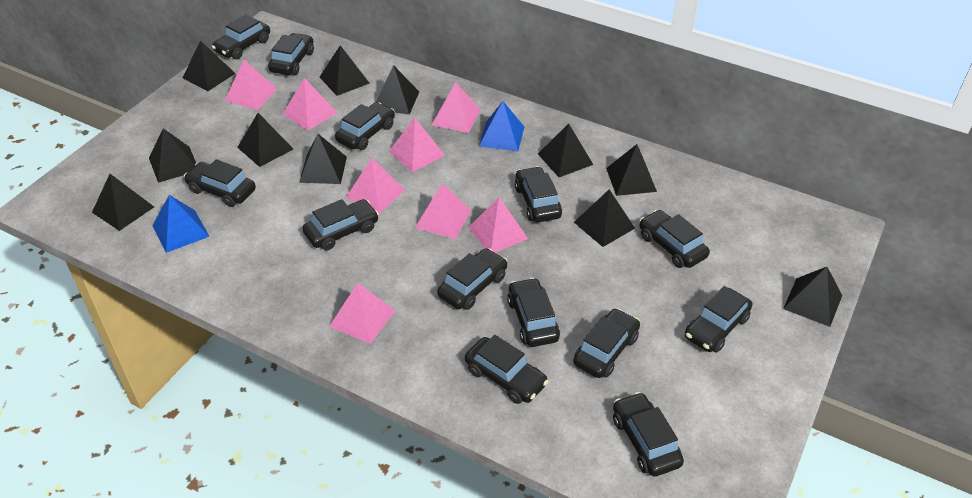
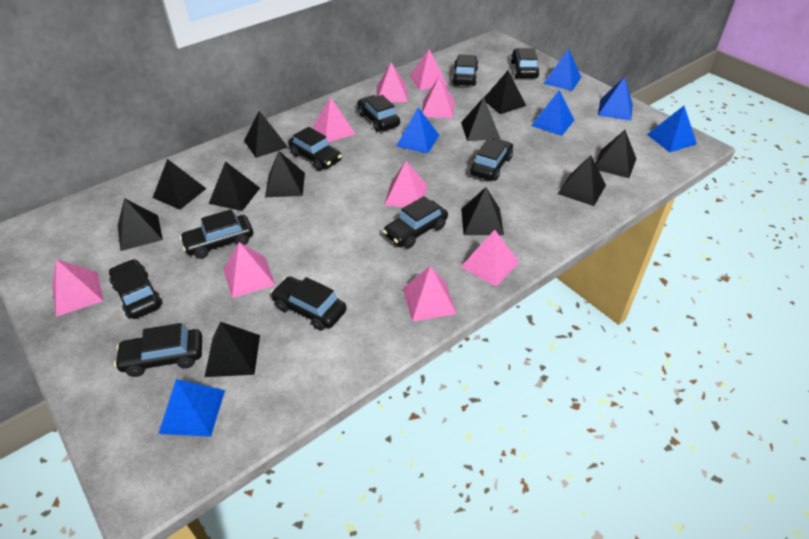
black car: 13 -> 10
blue pyramid: 2 -> 6
pink pyramid: 8 -> 9

